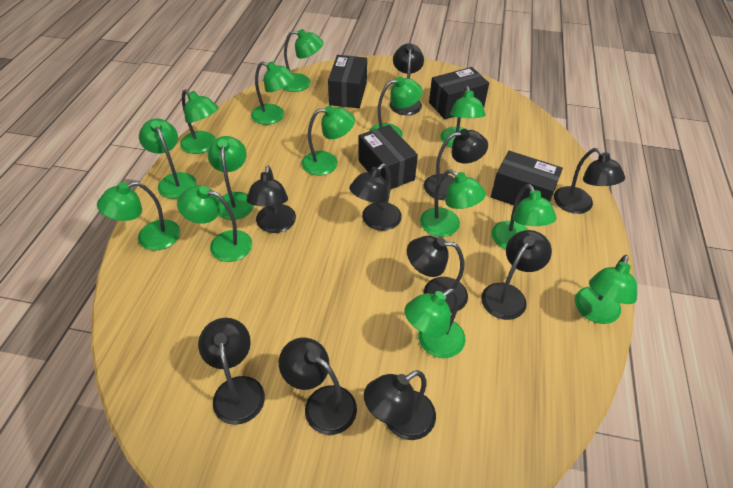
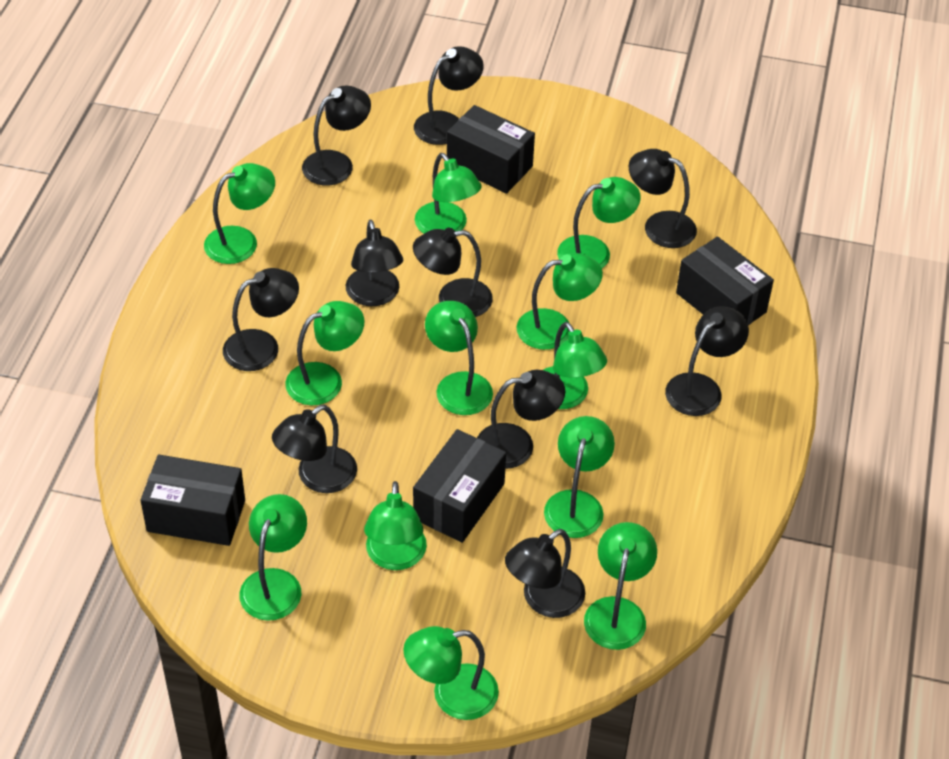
green lamp: 14 -> 12

